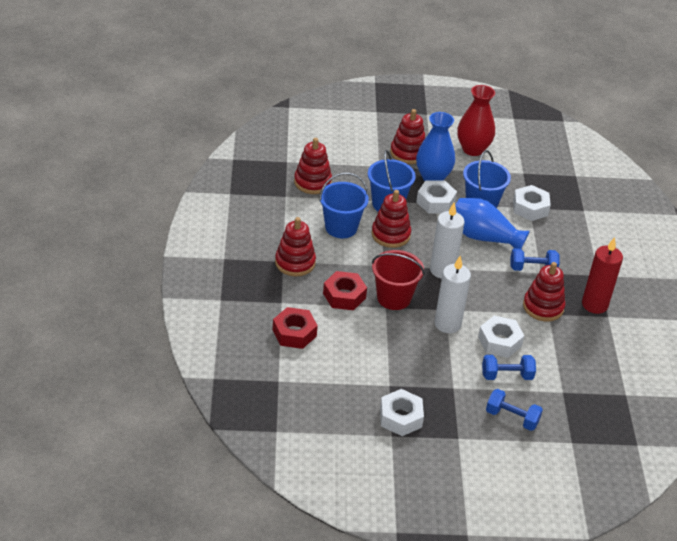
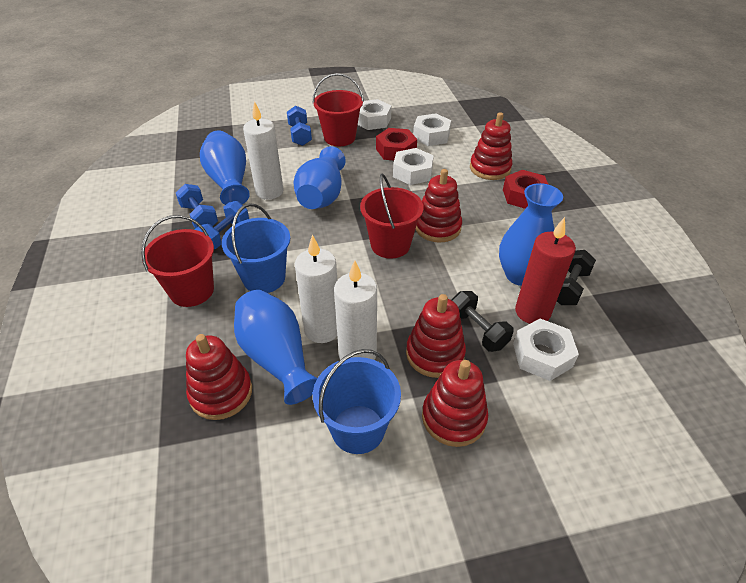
black dumbbell: 0 -> 2
blue bucket: 3 -> 2
blue vase: 2 -> 4
red bucket: 1 -> 3
red vase: 1 -> 0
white candle: 2 -> 3

